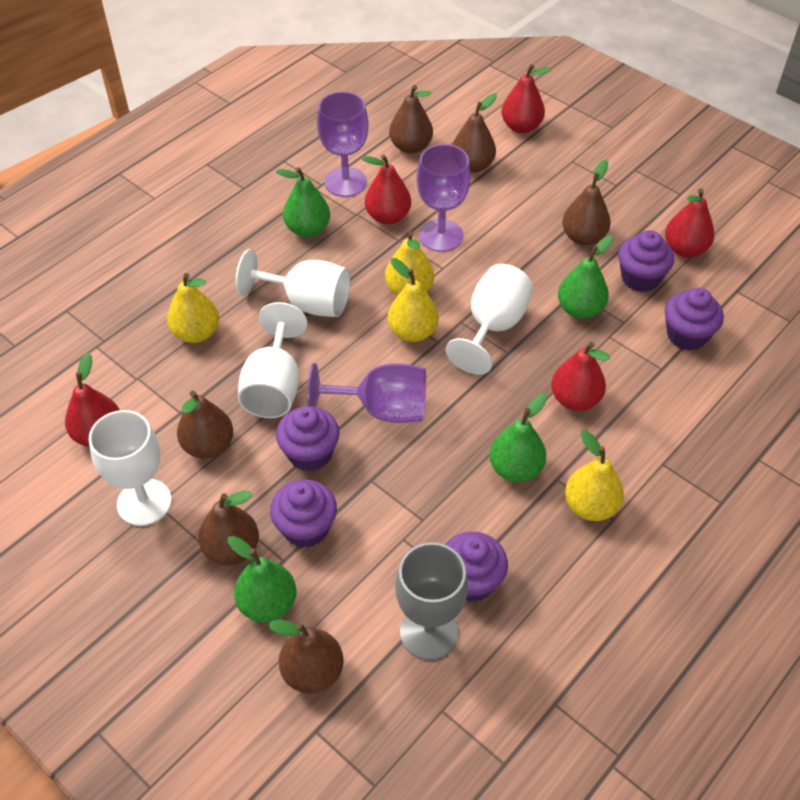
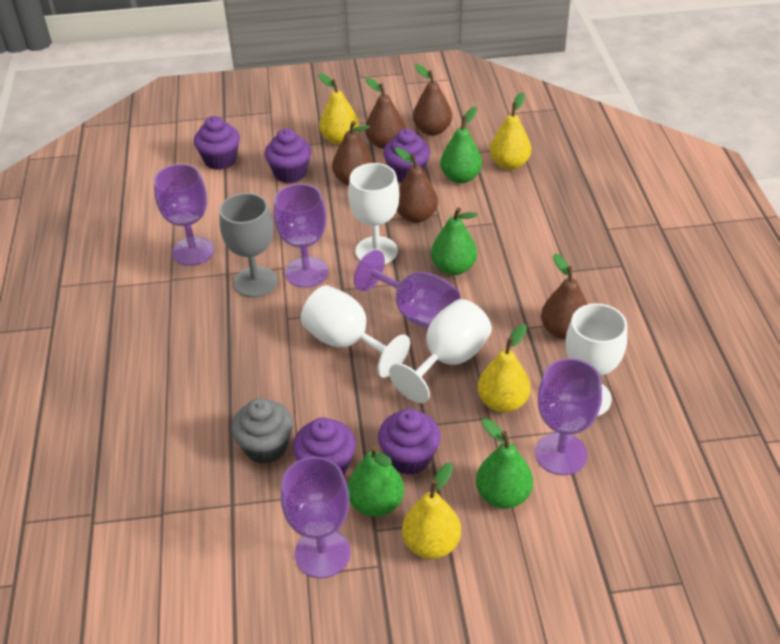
brown pear: 6 -> 5
grey cupcake: 0 -> 1
purple goblet: 3 -> 5
red pear: 5 -> 0

